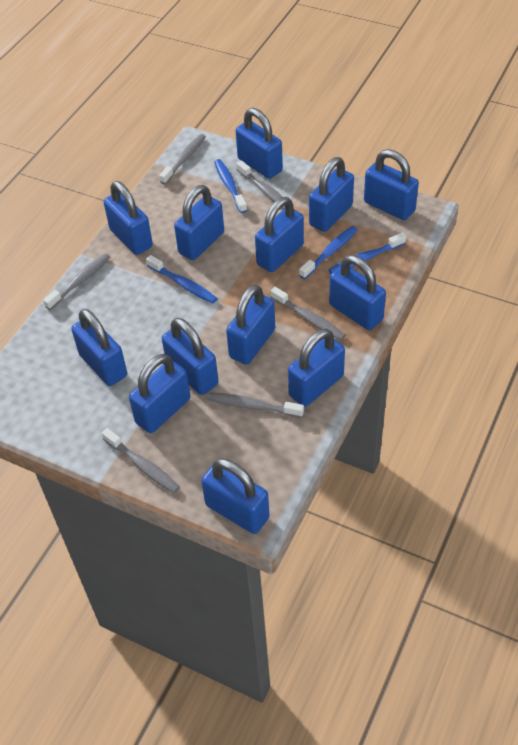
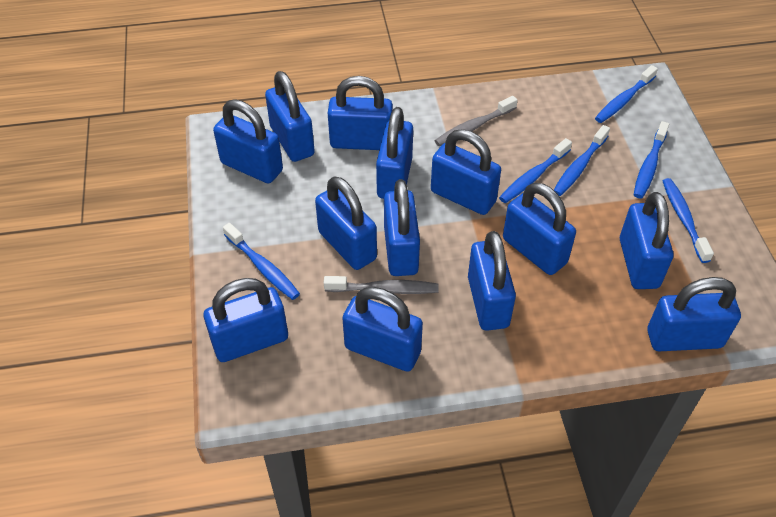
blue toothbrush: 4 -> 6
grey toothbrush: 6 -> 2

